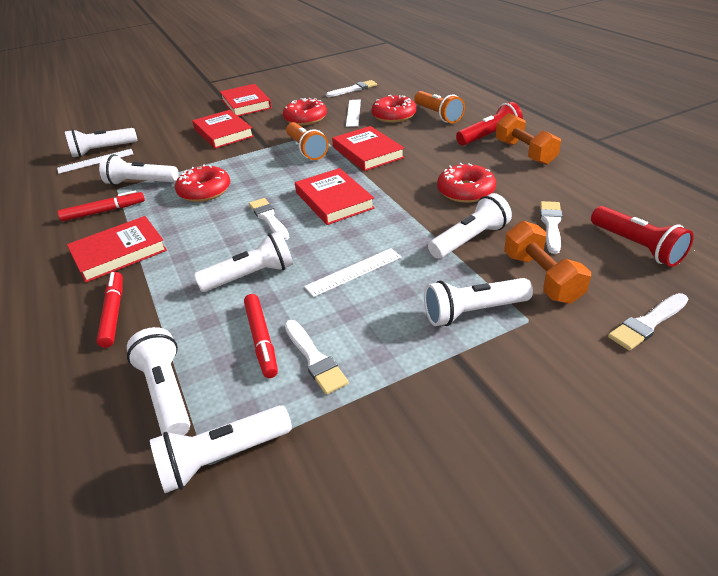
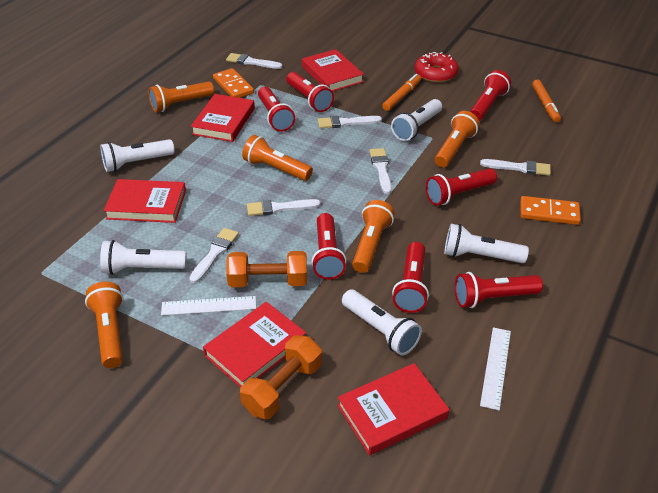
orange domino: 0 -> 2
orange flashlight: 2 -> 5
orange marker: 0 -> 2
red donut: 4 -> 1
red flashlight: 2 -> 7
red marker: 3 -> 0
white brush: 5 -> 6
white flashlight: 7 -> 5
white ruler: 3 -> 2

